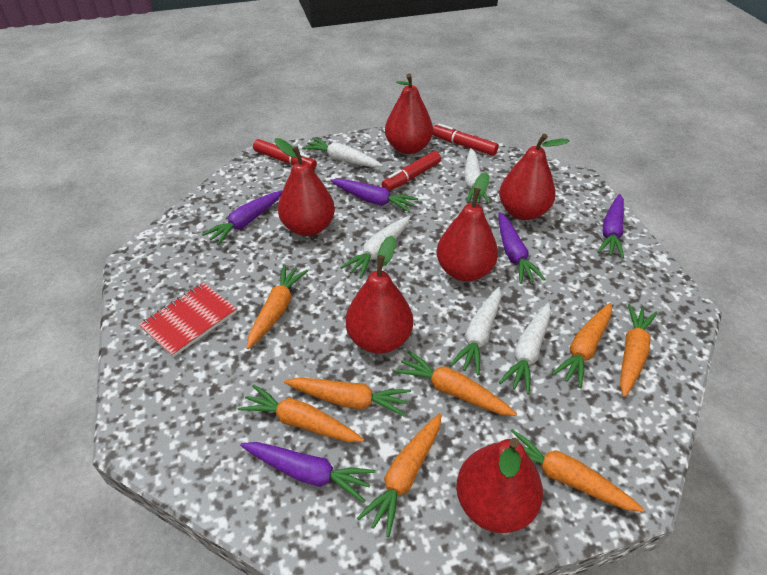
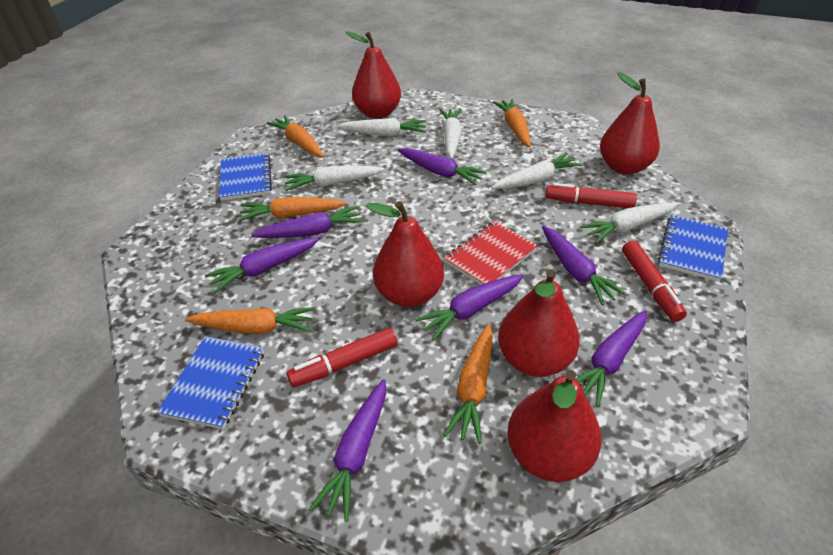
blue notebook: 0 -> 3
orange carrot: 8 -> 5
purple carrot: 5 -> 7
red pear: 6 -> 5

